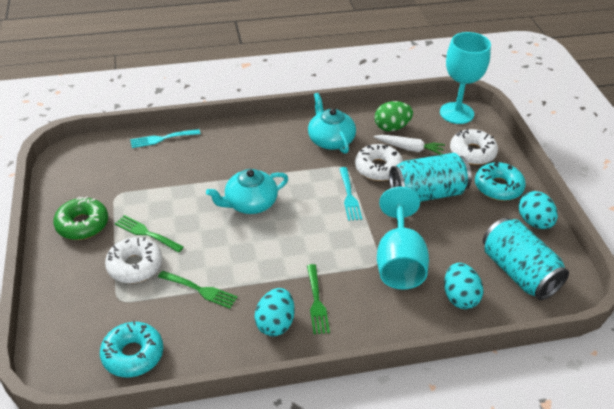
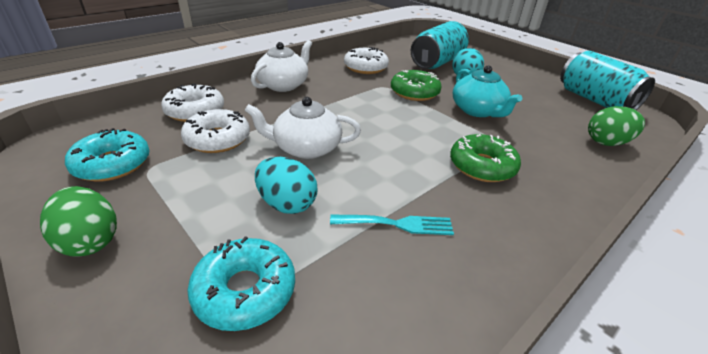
green donut: 1 -> 2
green egg: 1 -> 2
green fork: 3 -> 0
turquoise egg: 3 -> 2
turquoise fork: 2 -> 1
turquoise goblet: 2 -> 0
turquoise teapot: 2 -> 1
white carrot: 1 -> 0
white teapot: 0 -> 2

